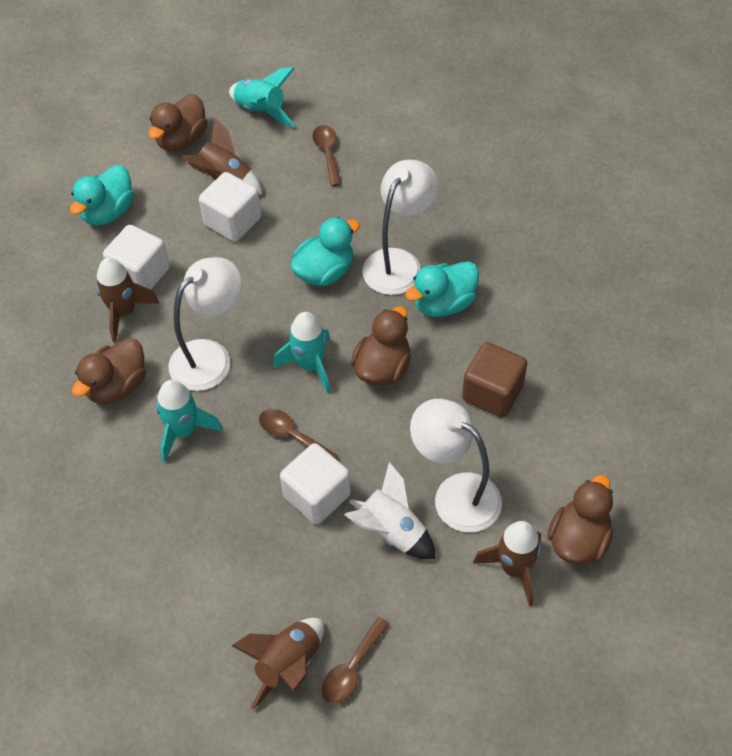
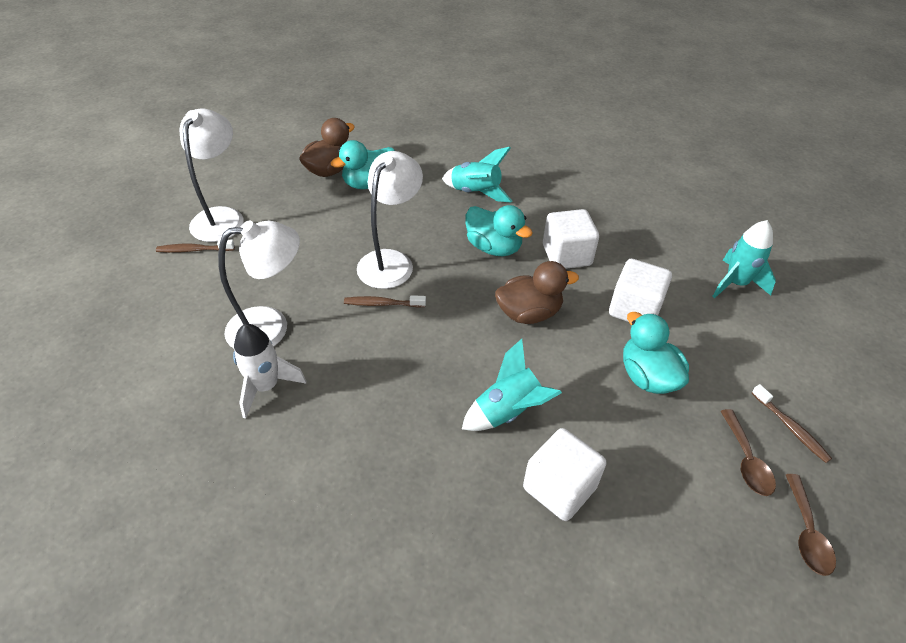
brown cube: 1 -> 0
brown duck: 4 -> 2
brown rocket: 4 -> 0
brown spoon: 3 -> 2
brown toothbrush: 0 -> 3

